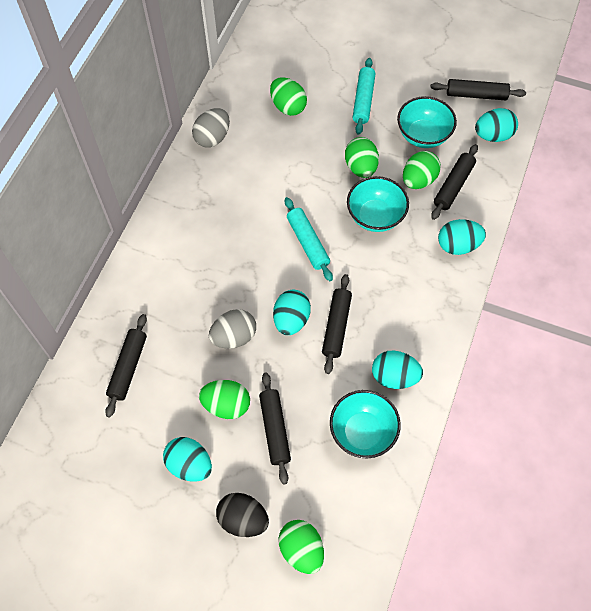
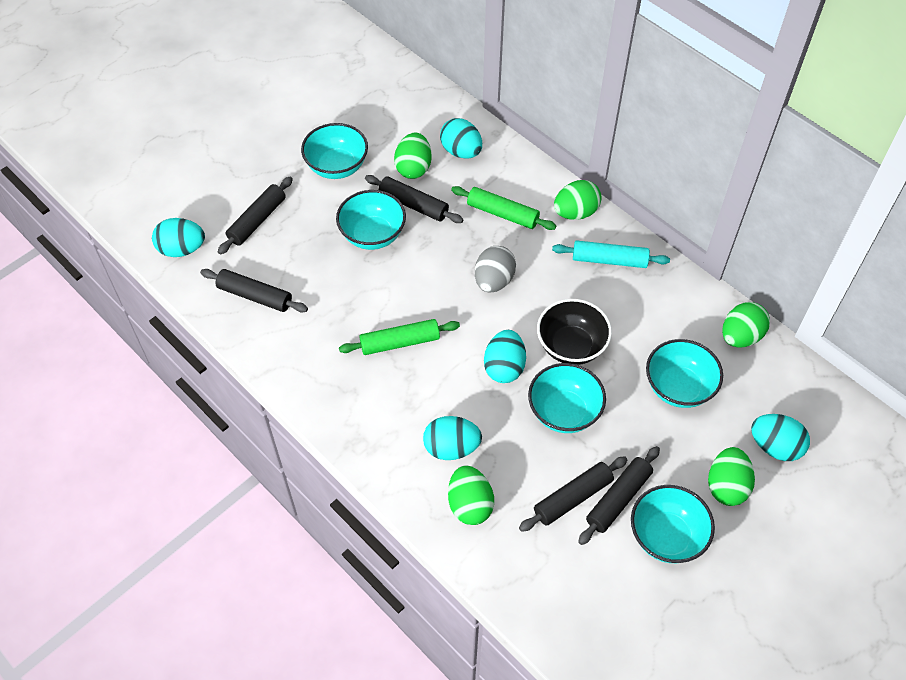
black bowl: 0 -> 1
black egg: 1 -> 0
green rolling pin: 0 -> 2
grey egg: 2 -> 1
turquoise bowl: 3 -> 5
turquoise rolling pin: 2 -> 1

